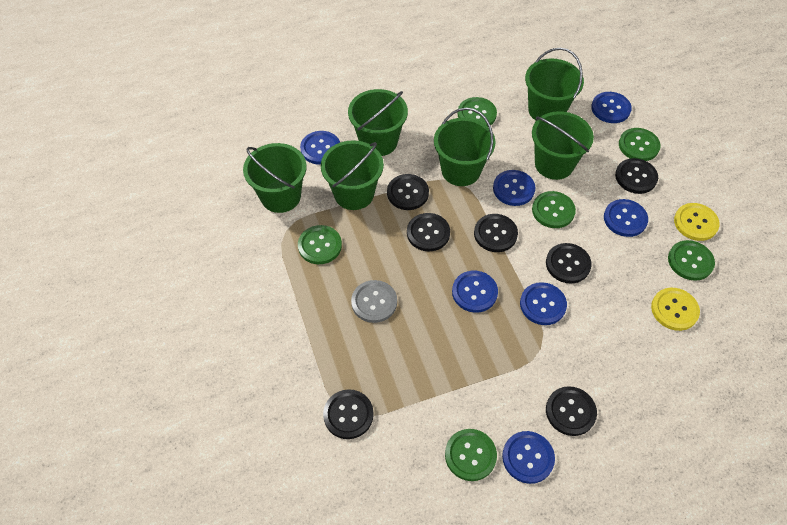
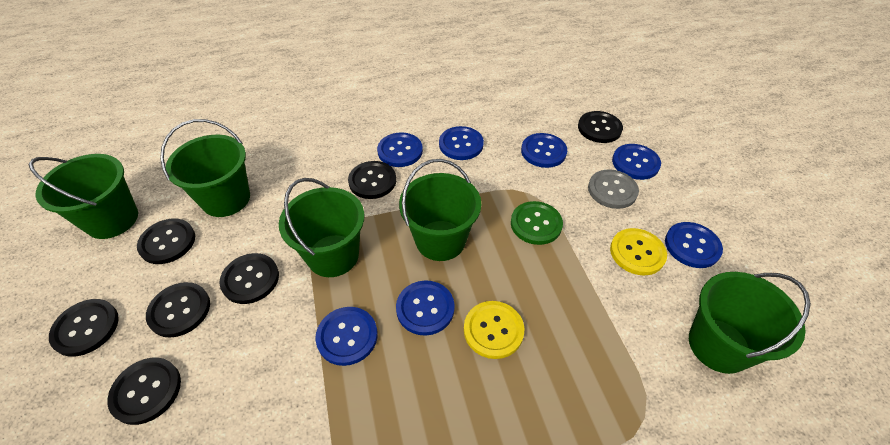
green bucket: 6 -> 5
green button: 6 -> 1

